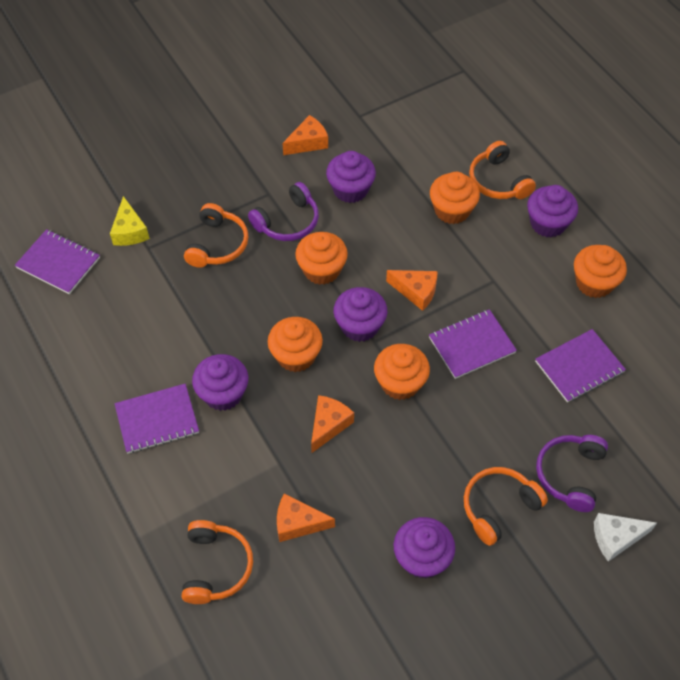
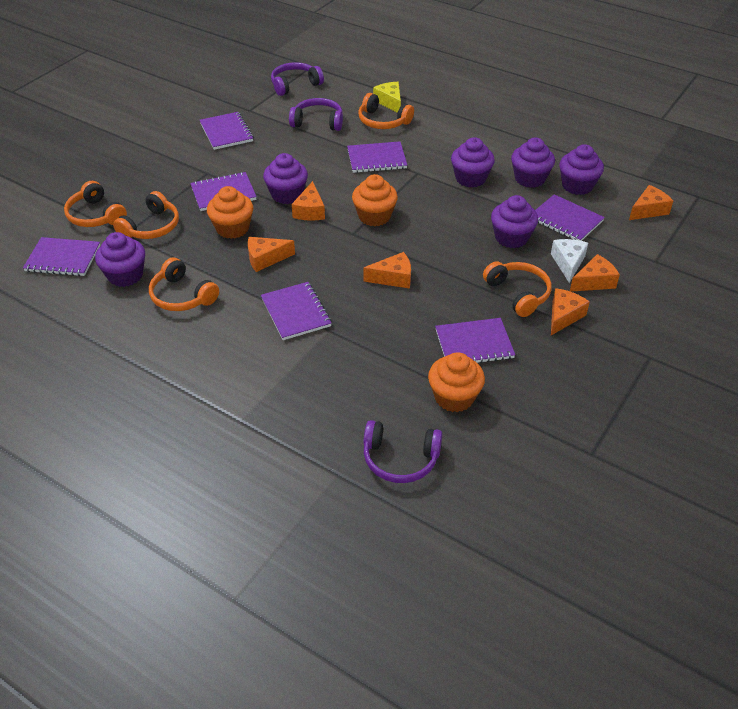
orange cheese: 4 -> 6
orange cupcake: 5 -> 3
orange headphones: 4 -> 5
purple cupcake: 5 -> 6
purple headphones: 2 -> 3
purple notebook: 4 -> 7

